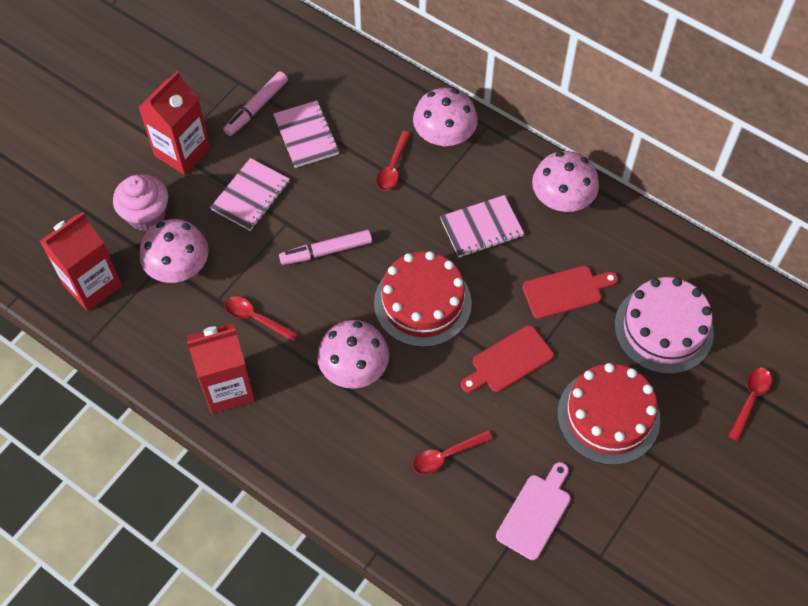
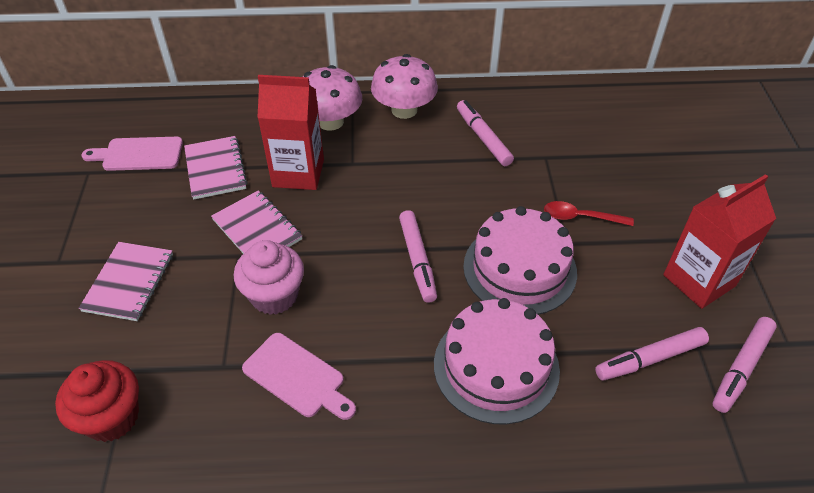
pink cake: 1 -> 2
pink cutting board: 1 -> 2
pink marker: 2 -> 4
pink mushroom: 4 -> 2
red cake: 2 -> 0
red carton: 3 -> 2
red cupcake: 0 -> 1
red cutting board: 2 -> 0
red spoon: 4 -> 1

